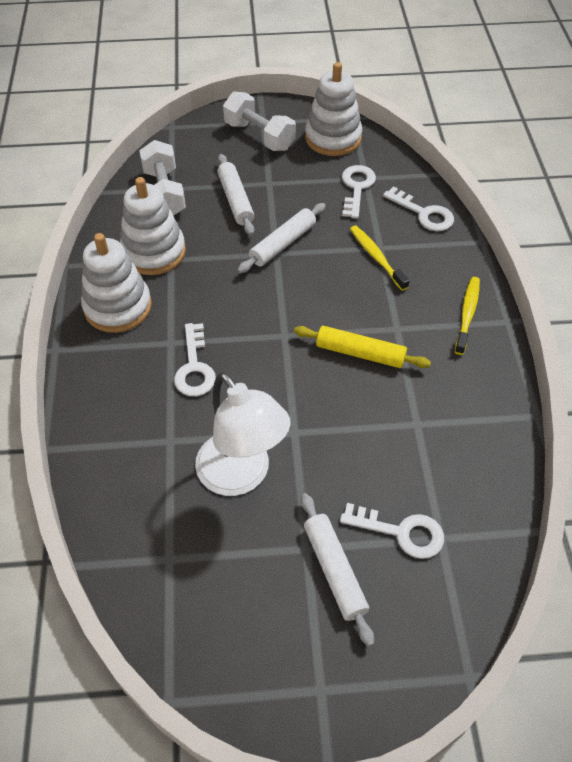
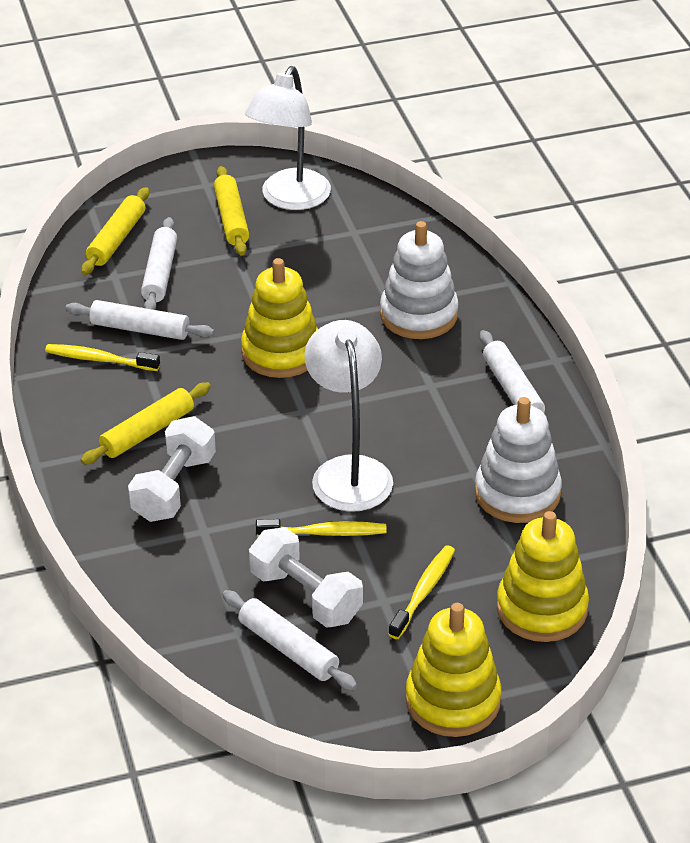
white key: 4 -> 0
white lamp: 1 -> 2
white rolling pin: 3 -> 4
white stacking toy: 3 -> 2
yellow rolling pin: 1 -> 3
yellow stacking toy: 0 -> 3
yellow toothbrush: 2 -> 3

